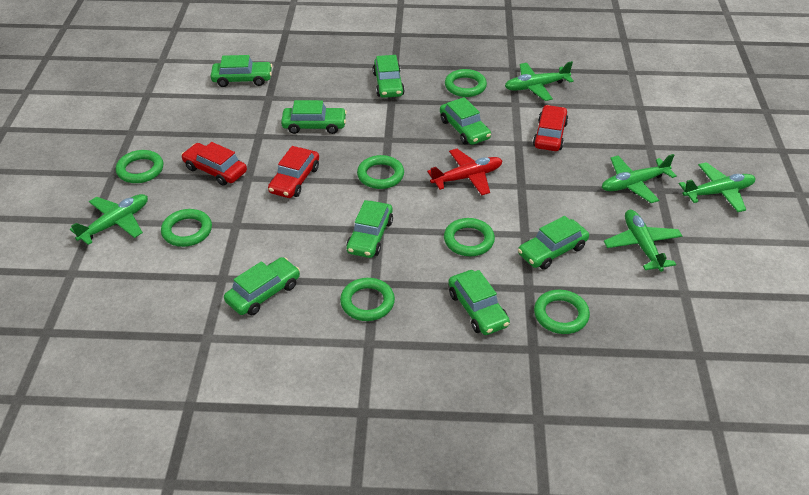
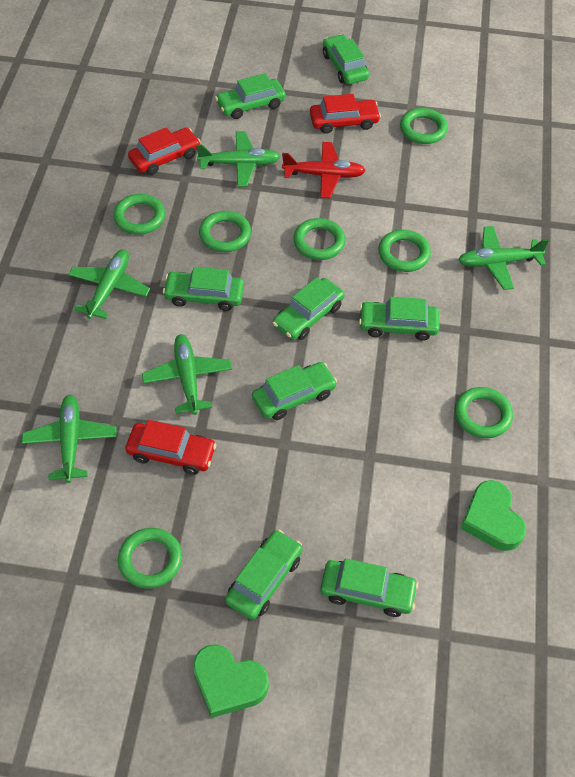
green heart: 0 -> 2

